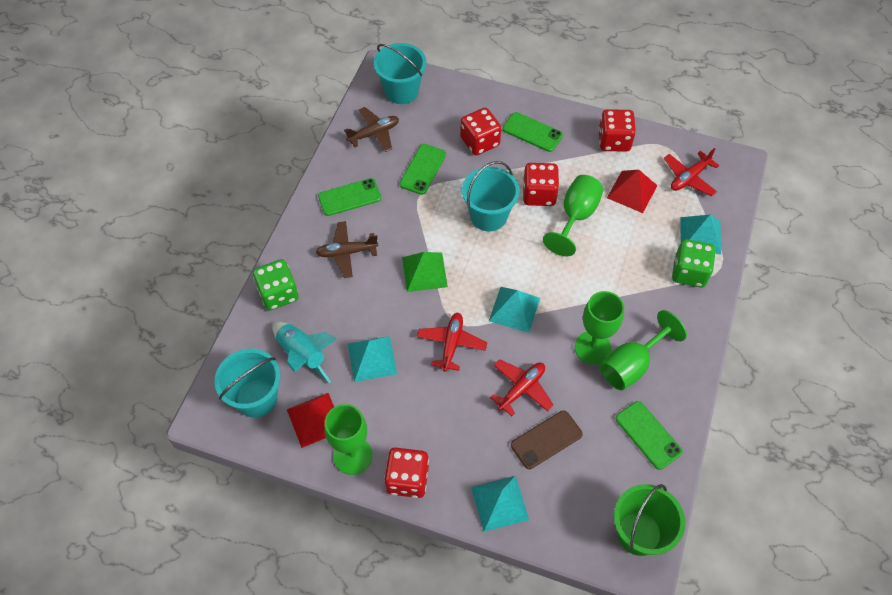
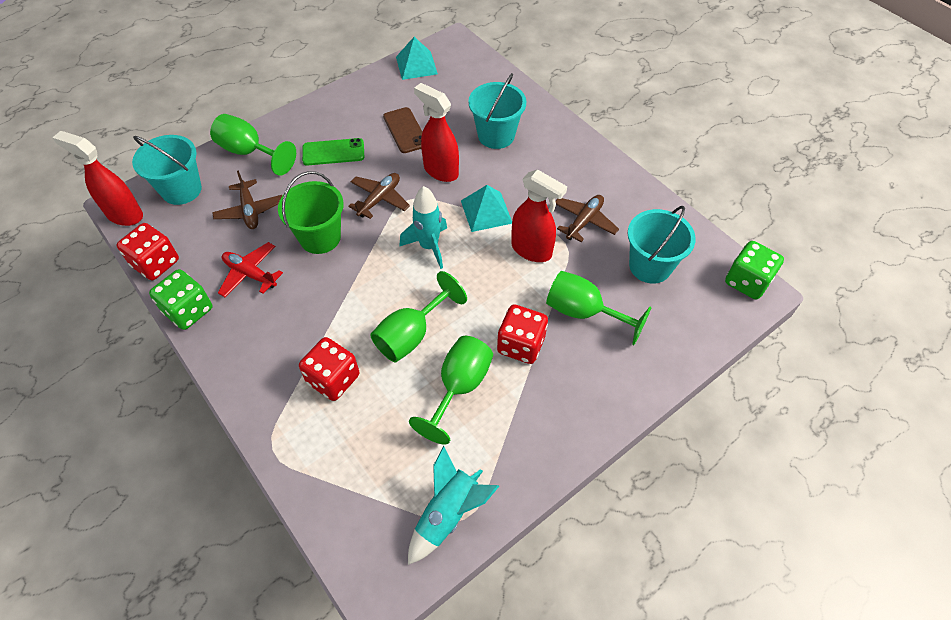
brown plane: 2 -> 3
green phone: 4 -> 1
green pyramid: 1 -> 0
red dice: 4 -> 3
red plane: 3 -> 1
red pyramid: 2 -> 0
red spray bottle: 0 -> 3
turquoise pyramid: 4 -> 2
turquoise rocket: 1 -> 2

